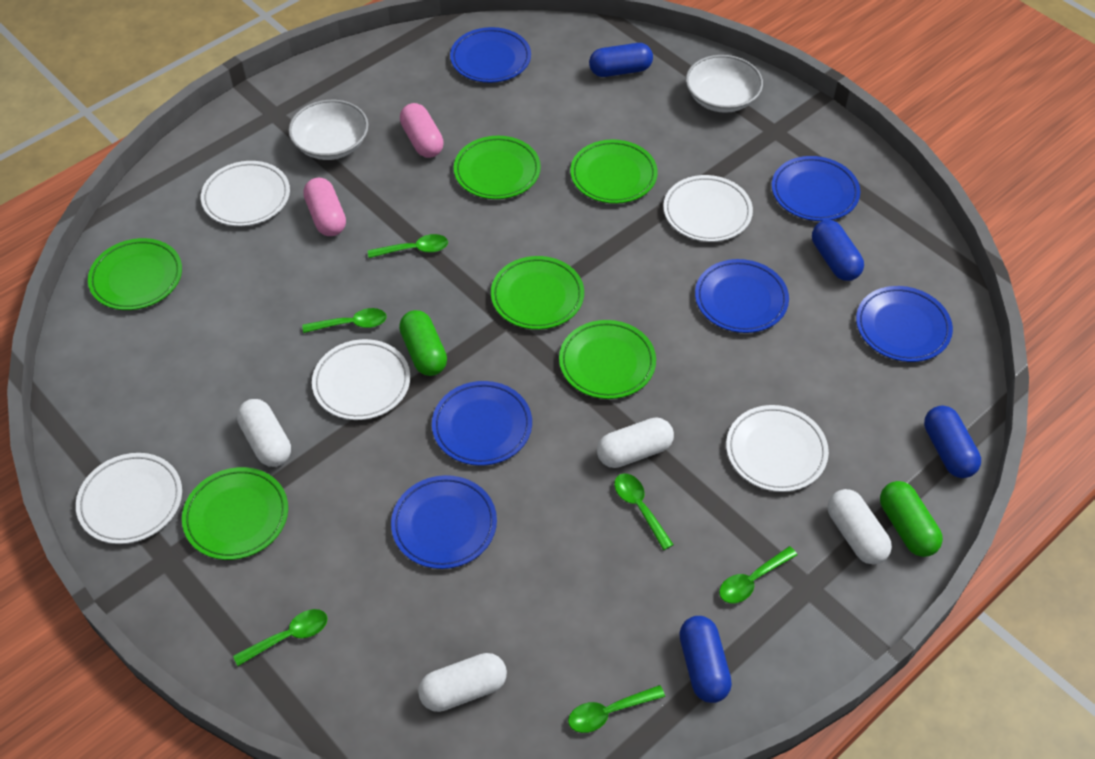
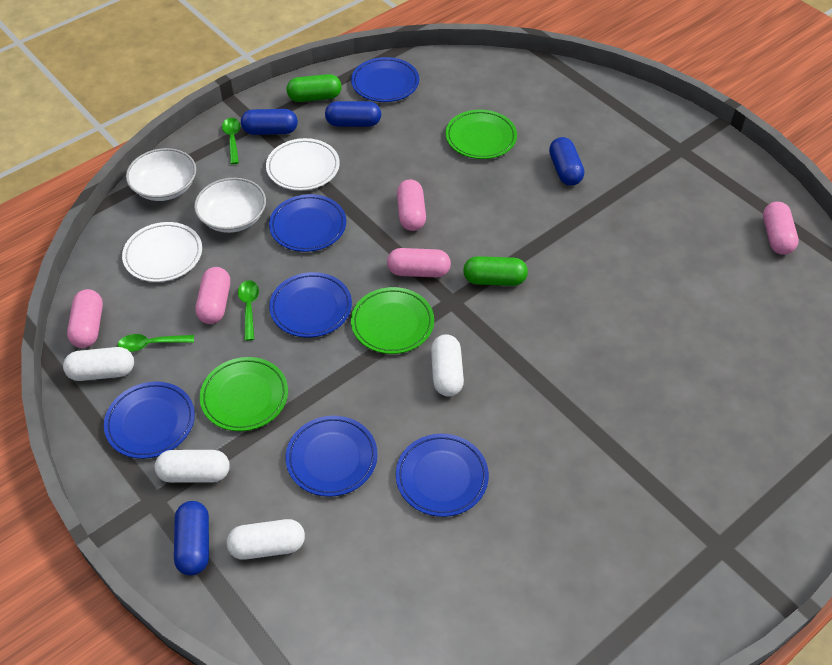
green plate: 6 -> 3
green spoon: 6 -> 3
pink capsule: 2 -> 5
white plate: 5 -> 2

